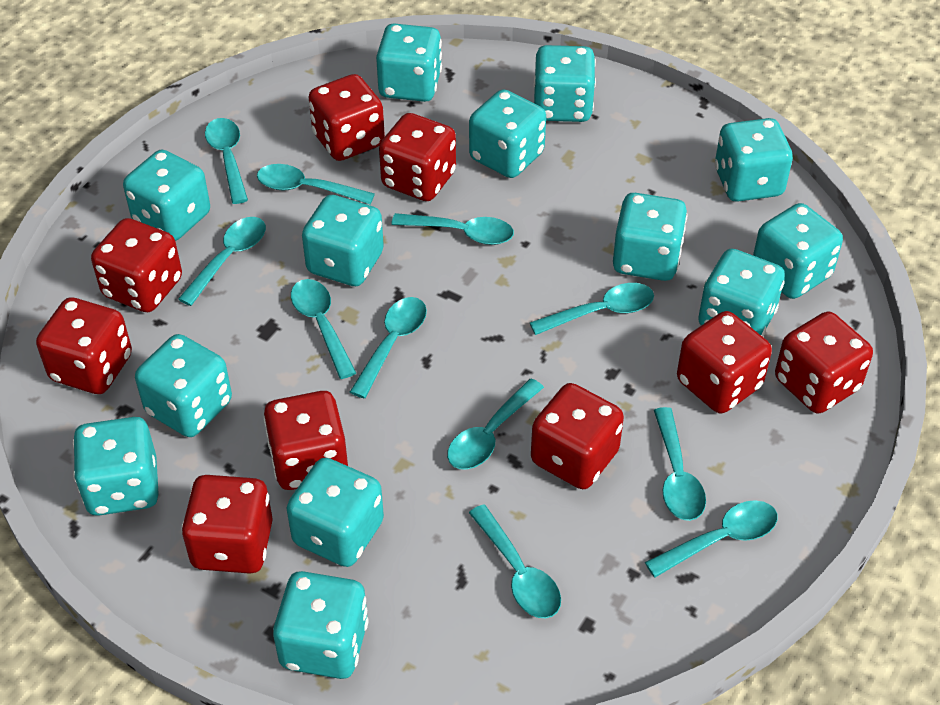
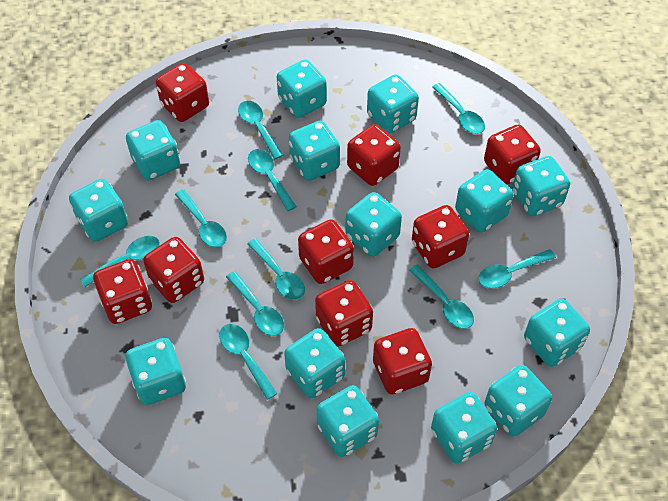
turquoise dice: 13 -> 14
turquoise spoon: 11 -> 10

